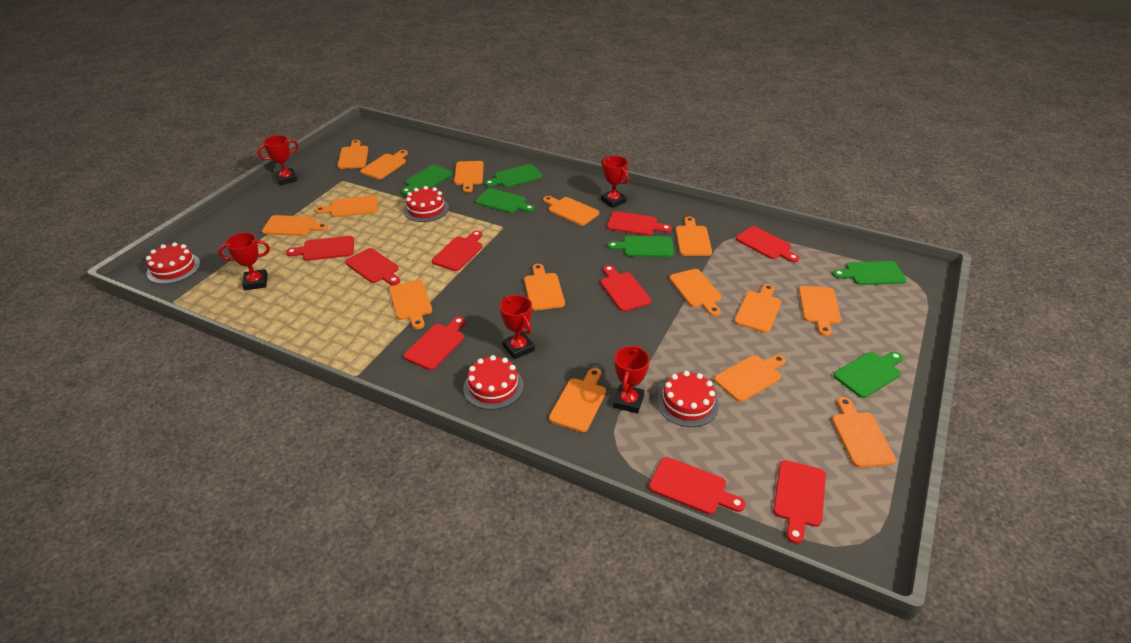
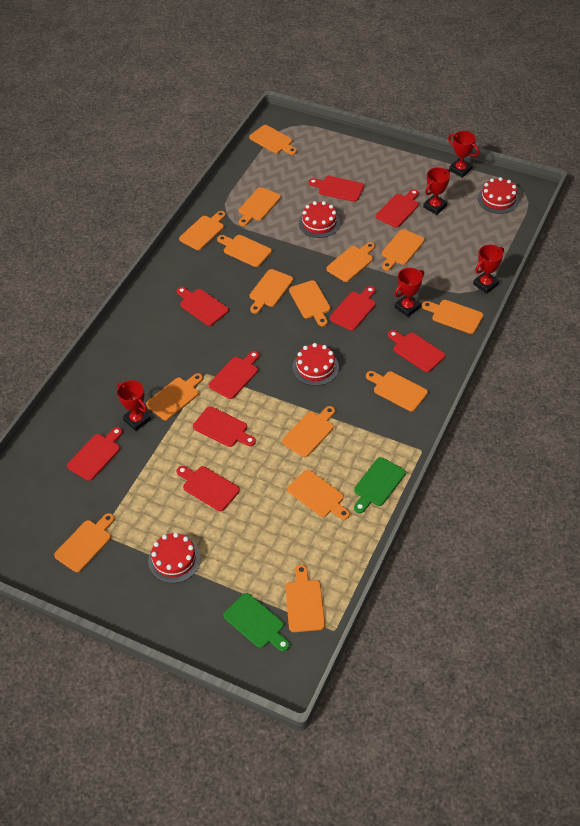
green cutting board: 6 -> 2

